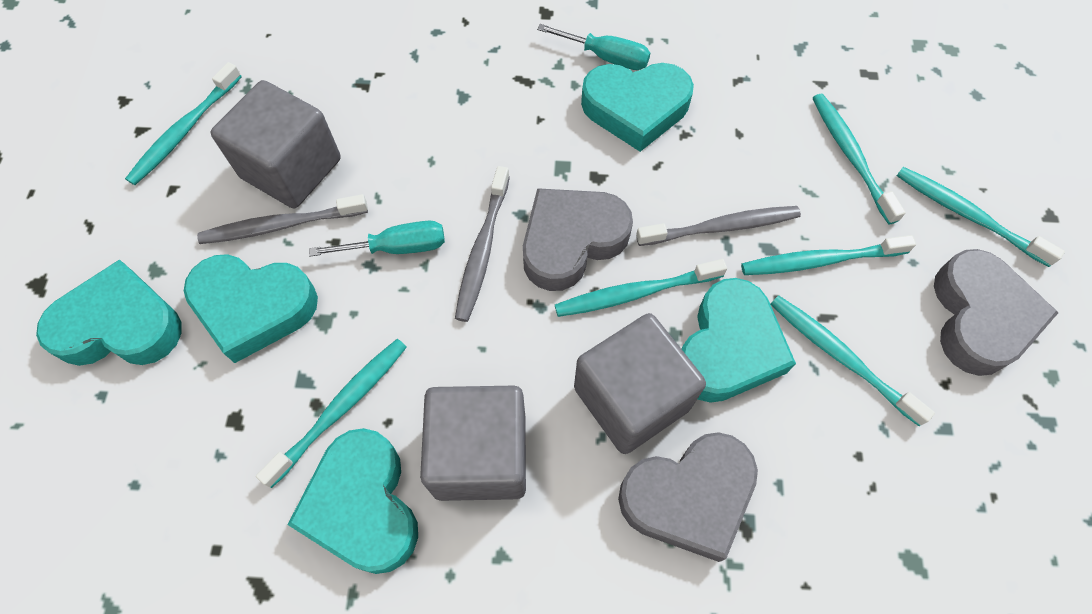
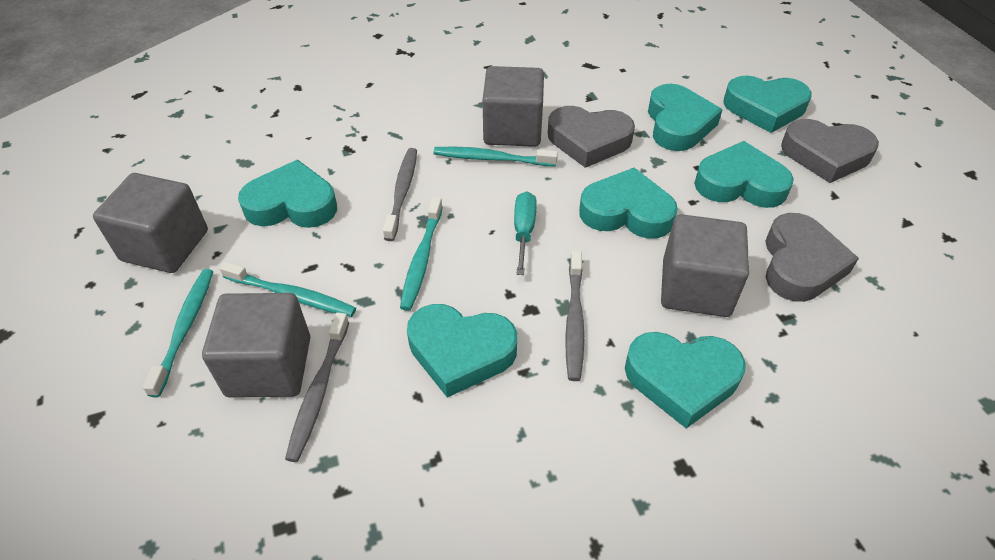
grey cube: 3 -> 4
turquoise heart: 5 -> 7
turquoise screwdriver: 2 -> 1
turquoise toothbrush: 7 -> 4

